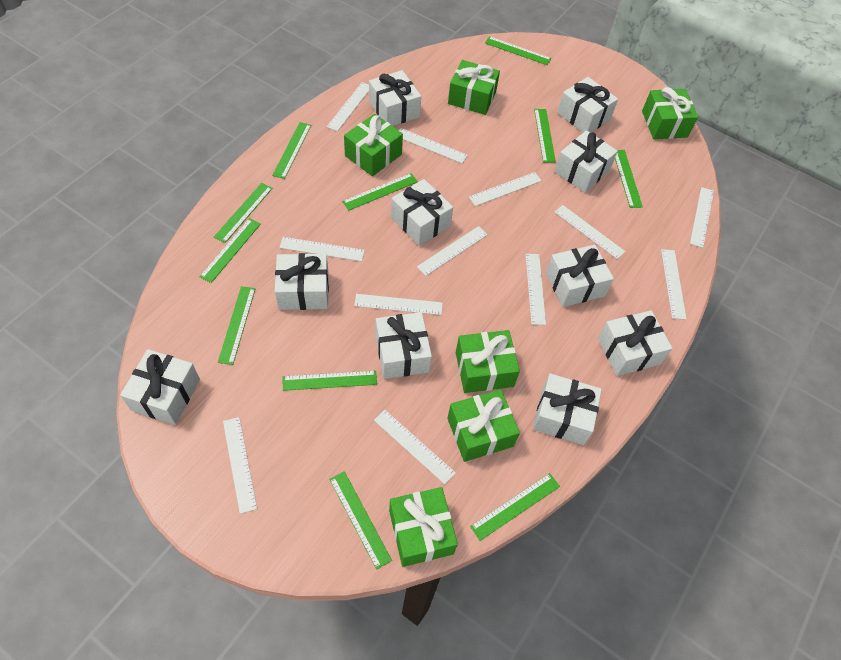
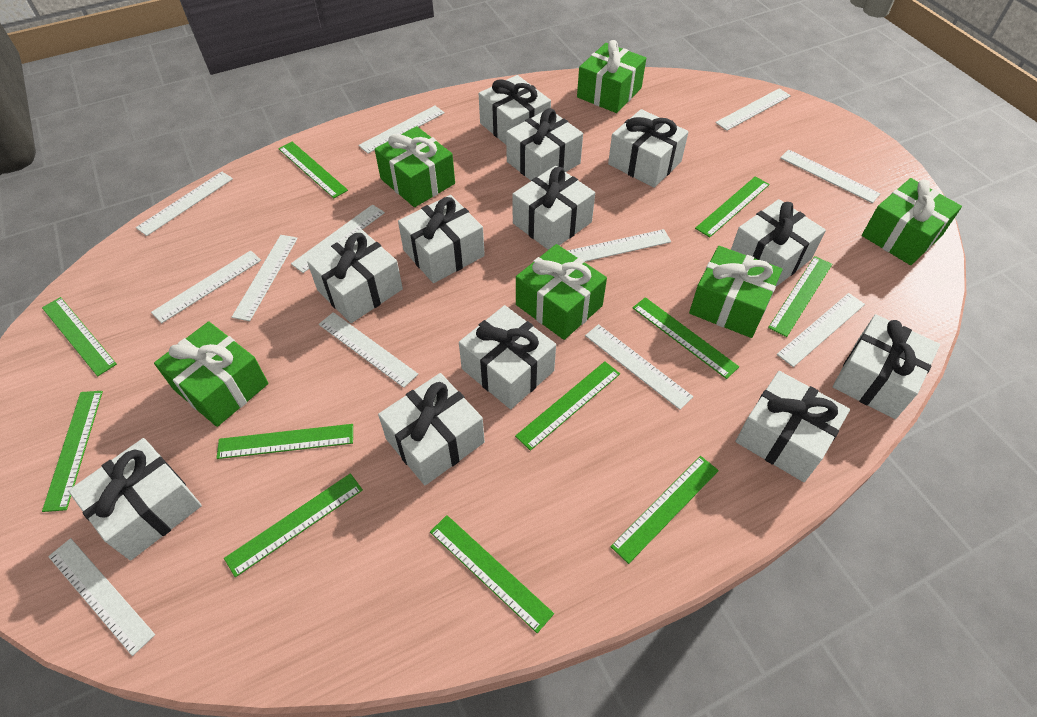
white gift: 10 -> 12

